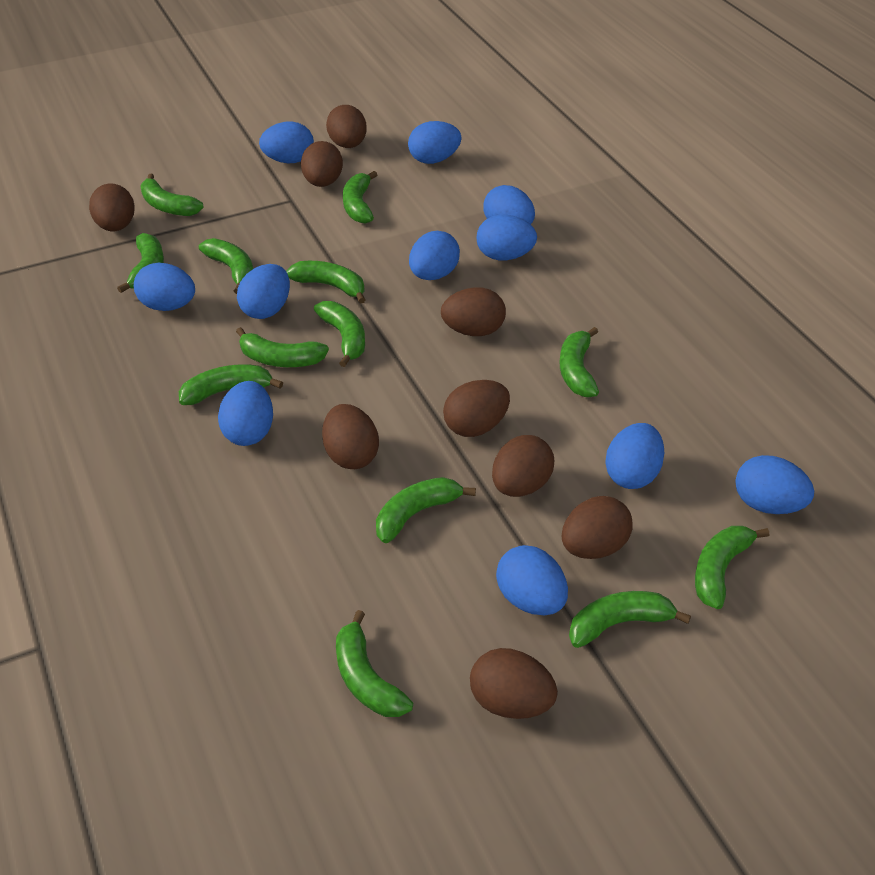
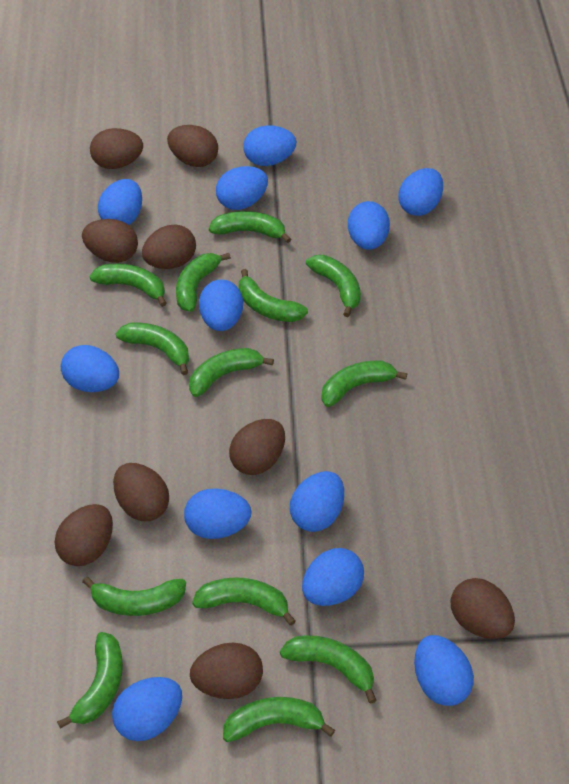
blue egg: 11 -> 12

